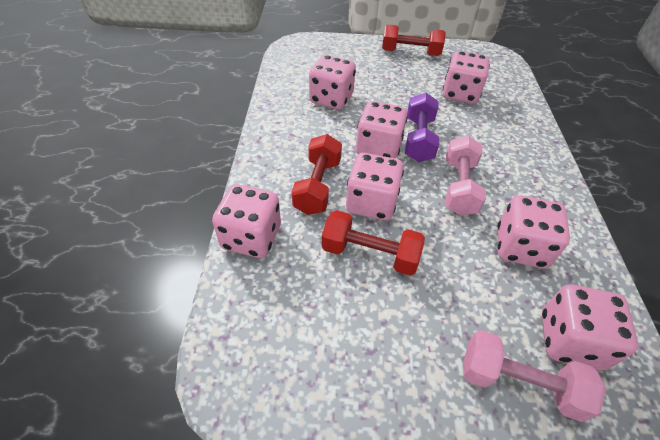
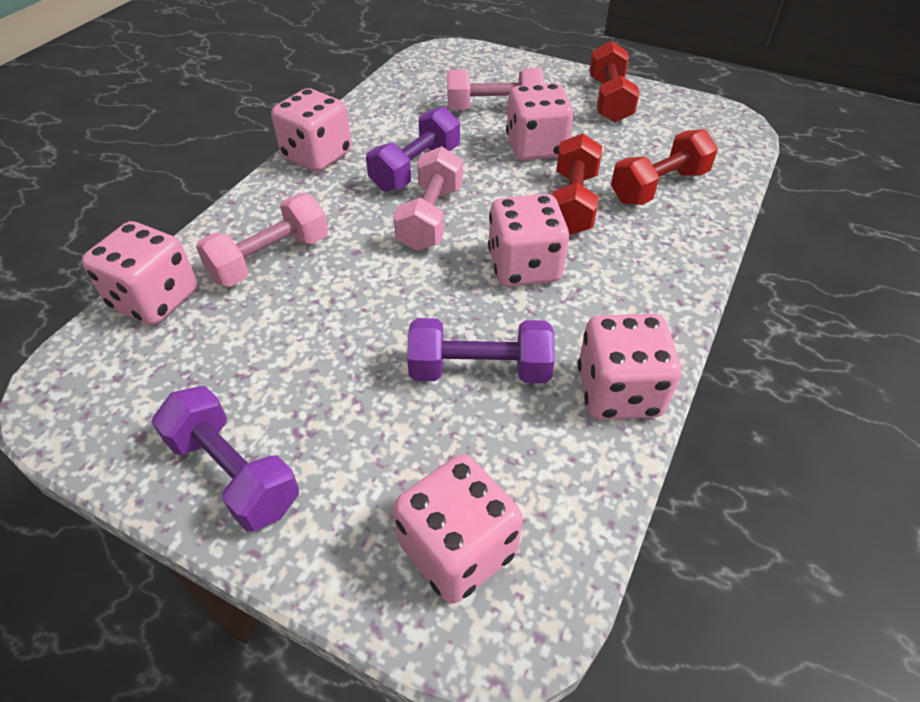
pink dice: 7 -> 6
pink dumbbell: 2 -> 3
purple dumbbell: 1 -> 3

